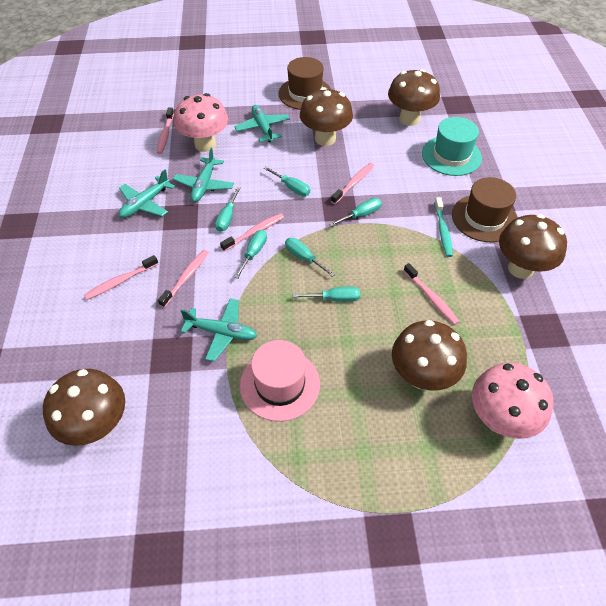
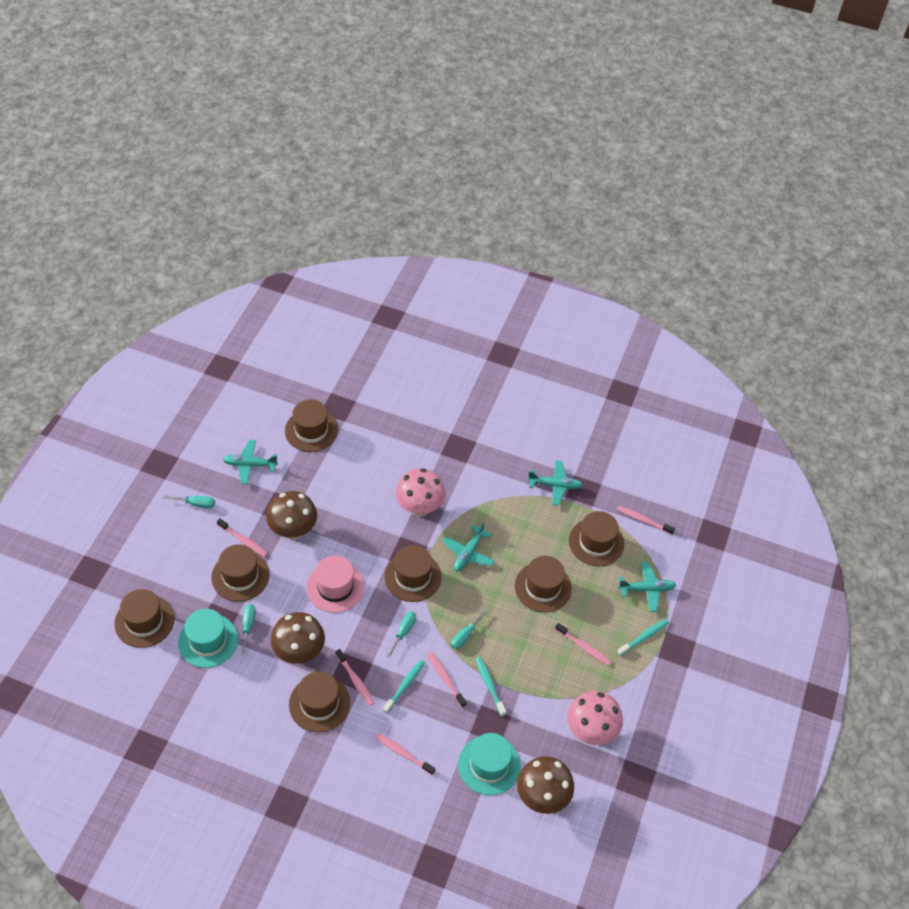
brown hat: 2 -> 7
brown mushroom: 5 -> 3
turquoise hat: 1 -> 2
turquoise screwdriver: 6 -> 4
turquoise toothbrush: 1 -> 3

